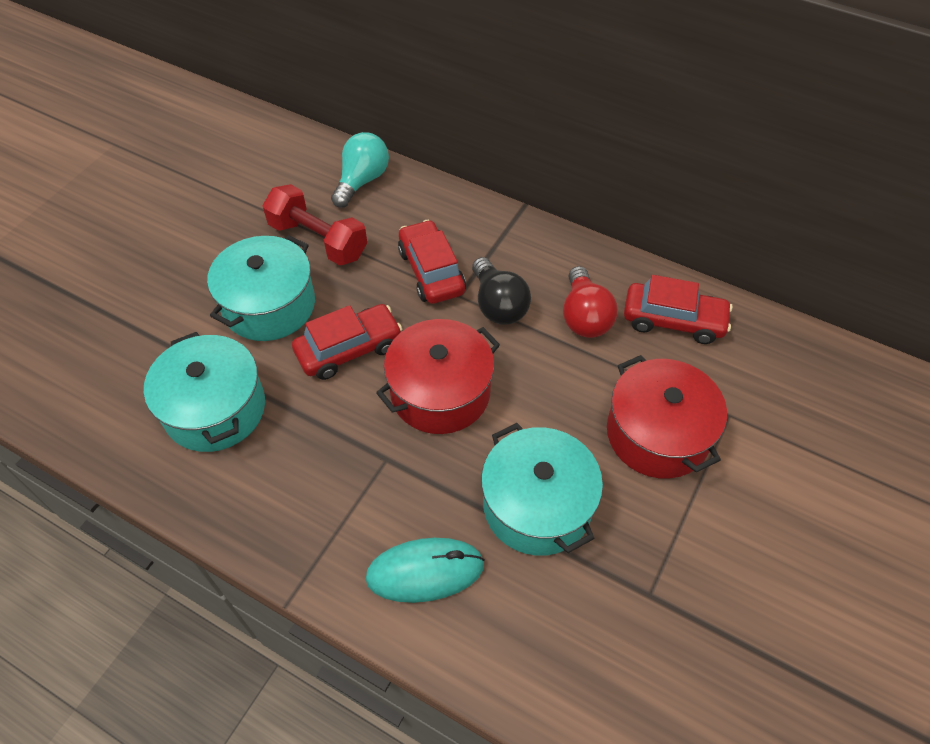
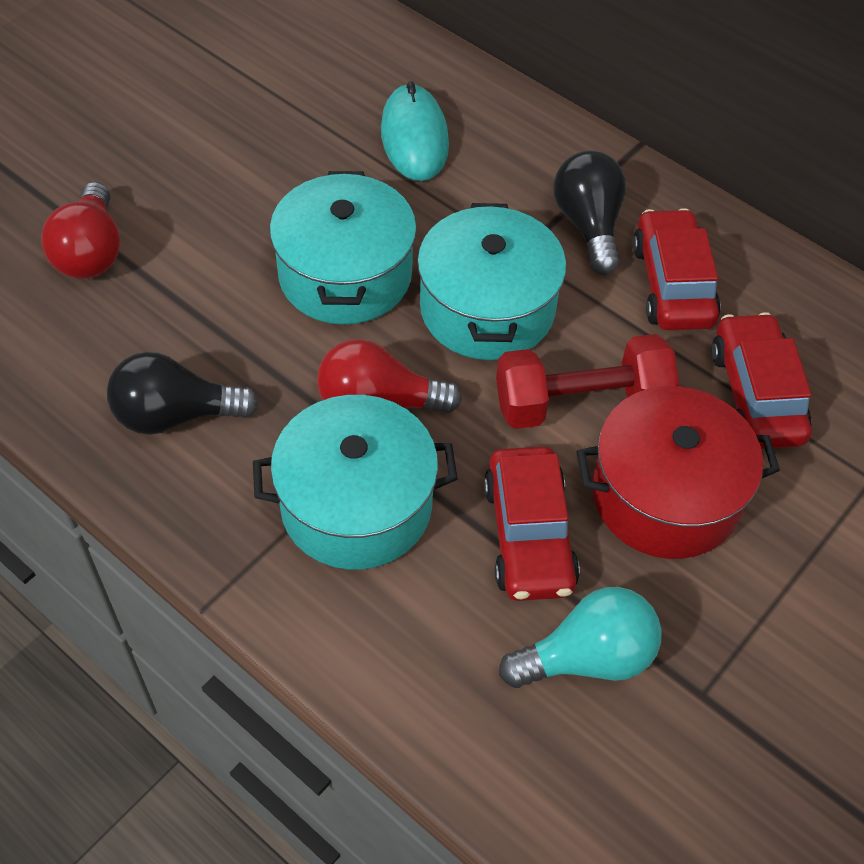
black light bulb: 1 -> 2
red light bulb: 1 -> 2
red pot: 2 -> 1

